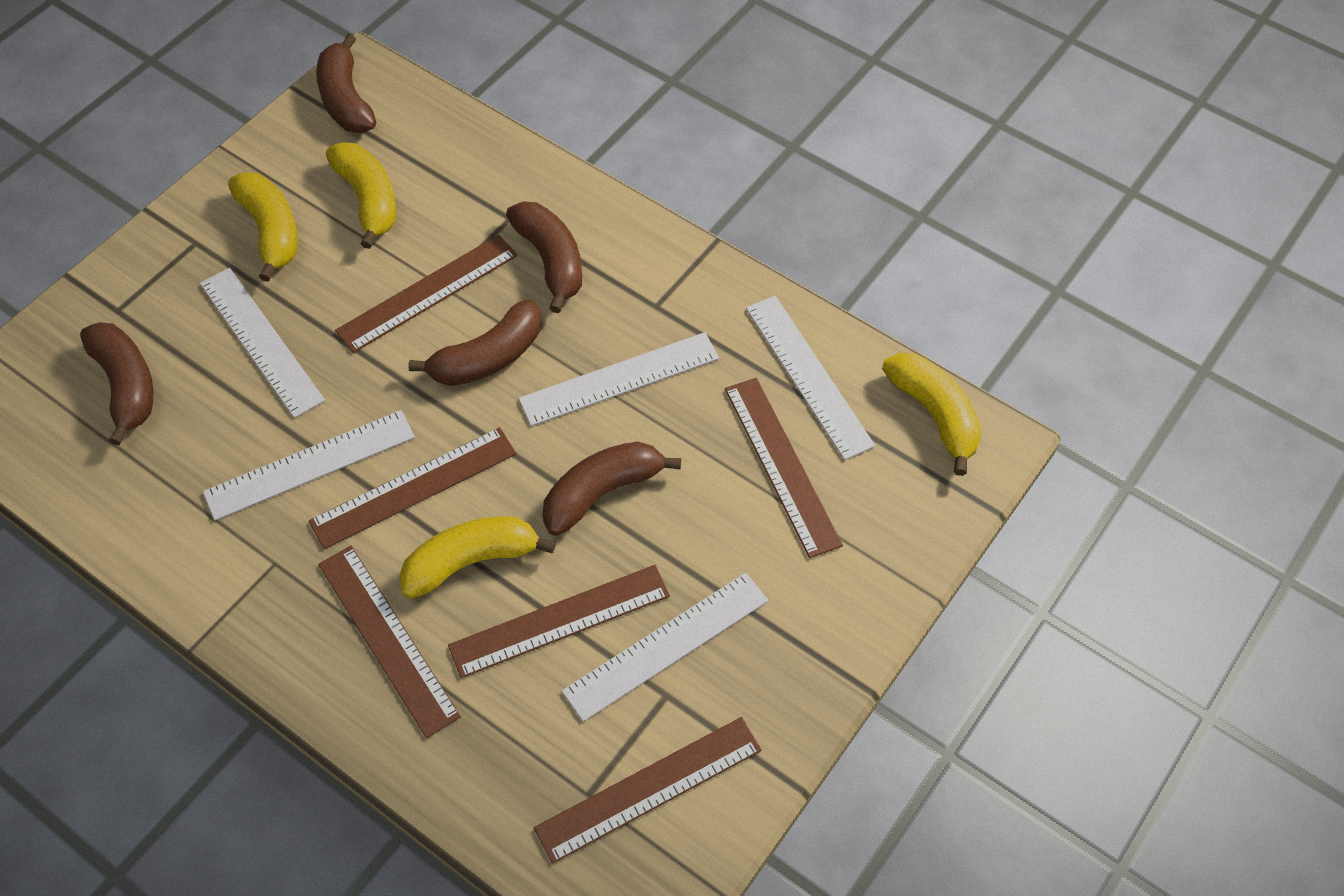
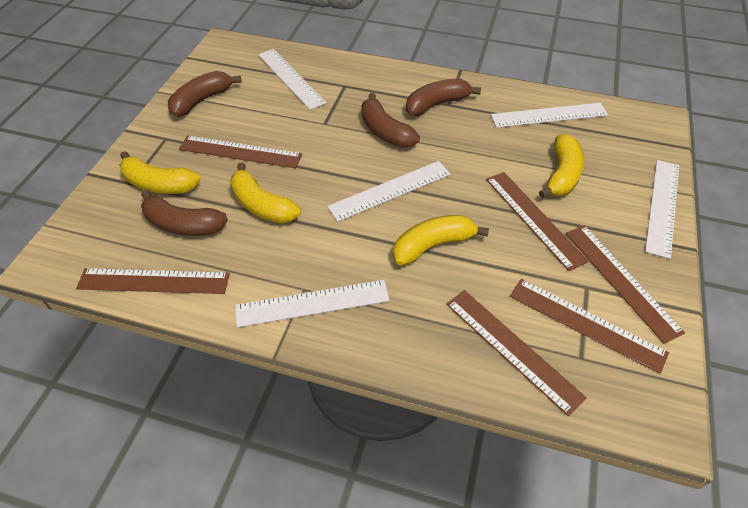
brown banana: 5 -> 4

